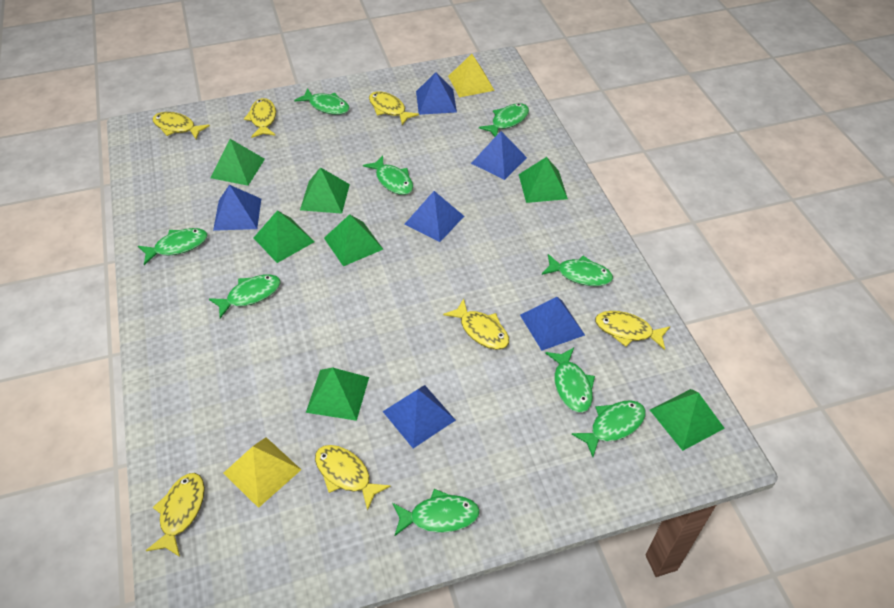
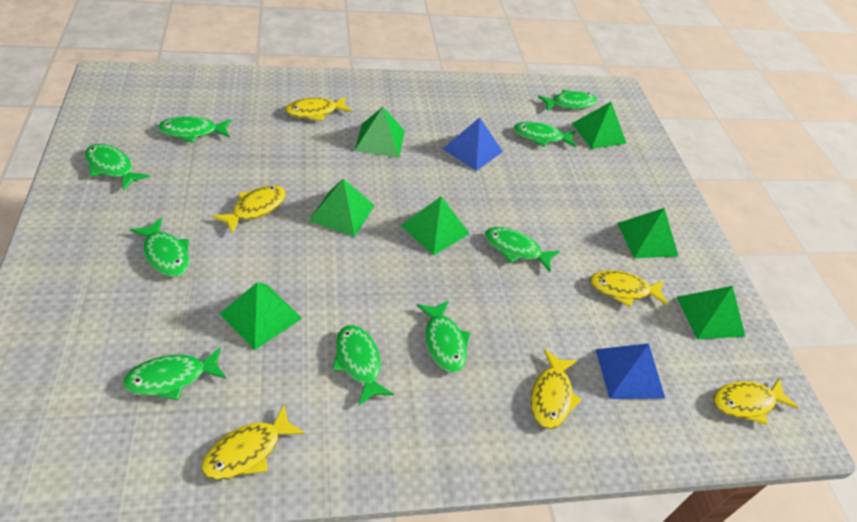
blue pyramid: 6 -> 2
yellow fish: 7 -> 6
yellow pyramid: 2 -> 0

